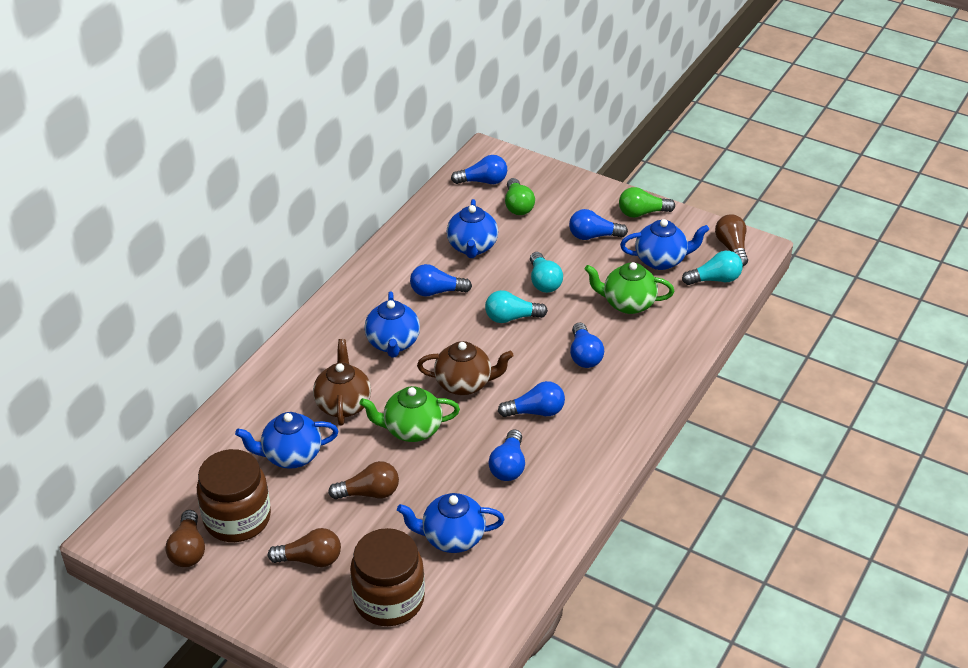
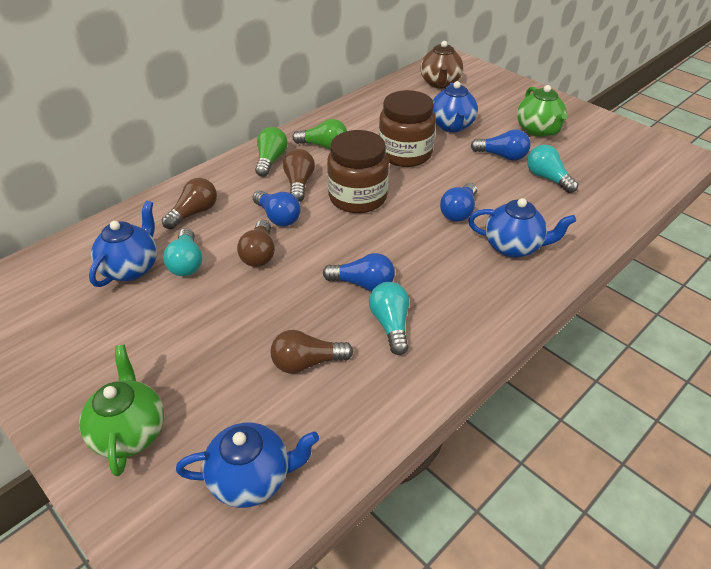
blue light bulb: 6 -> 4
blue teapot: 5 -> 4
brown teapot: 2 -> 1

